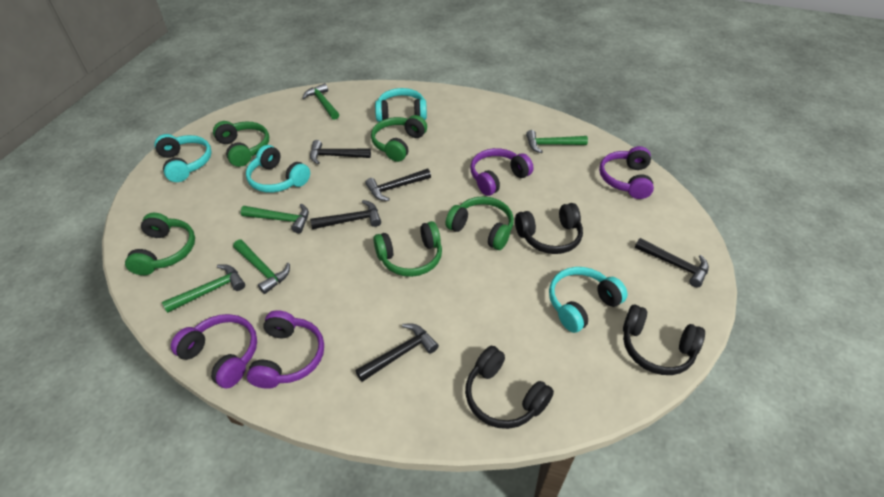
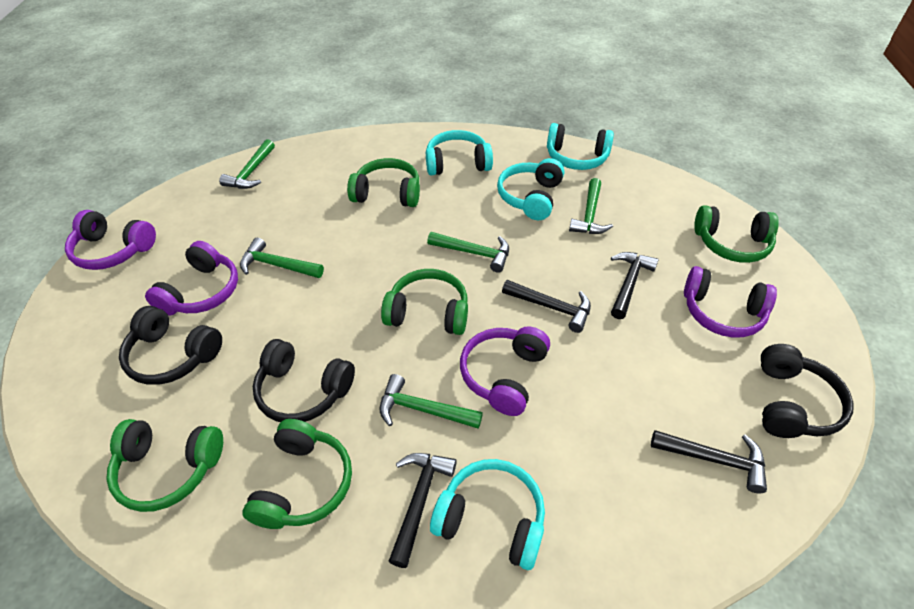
black hammer: 5 -> 4

